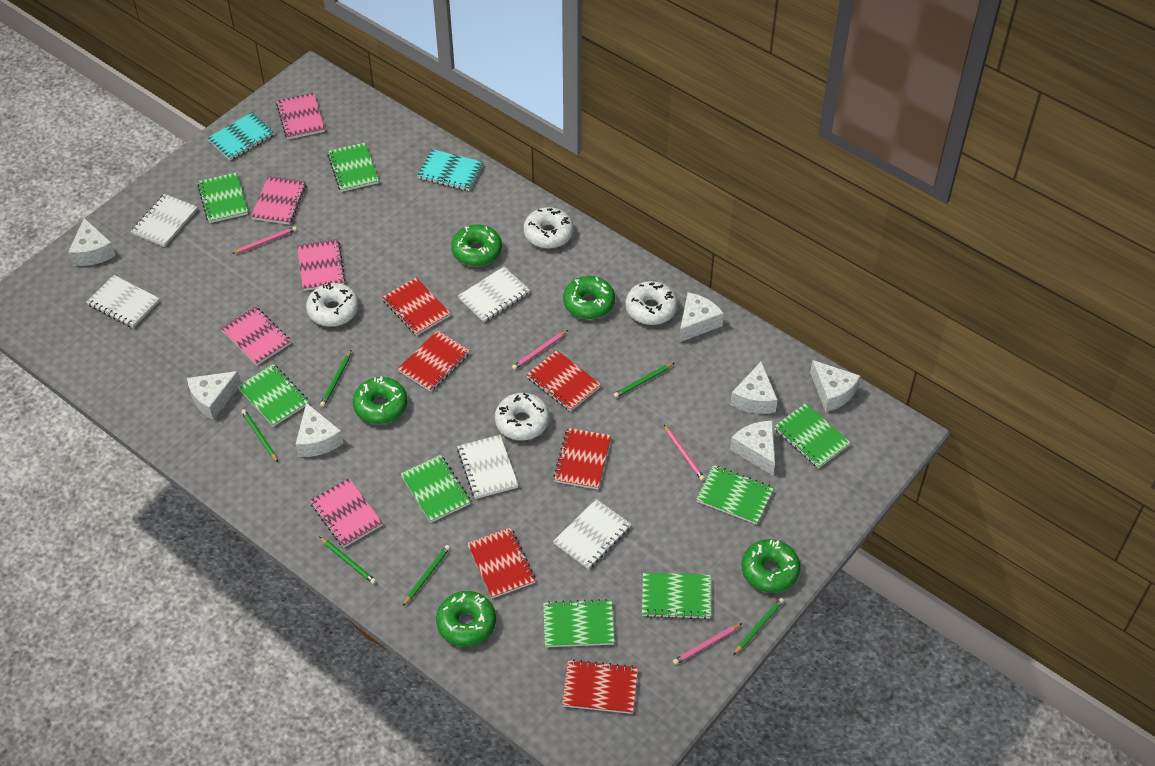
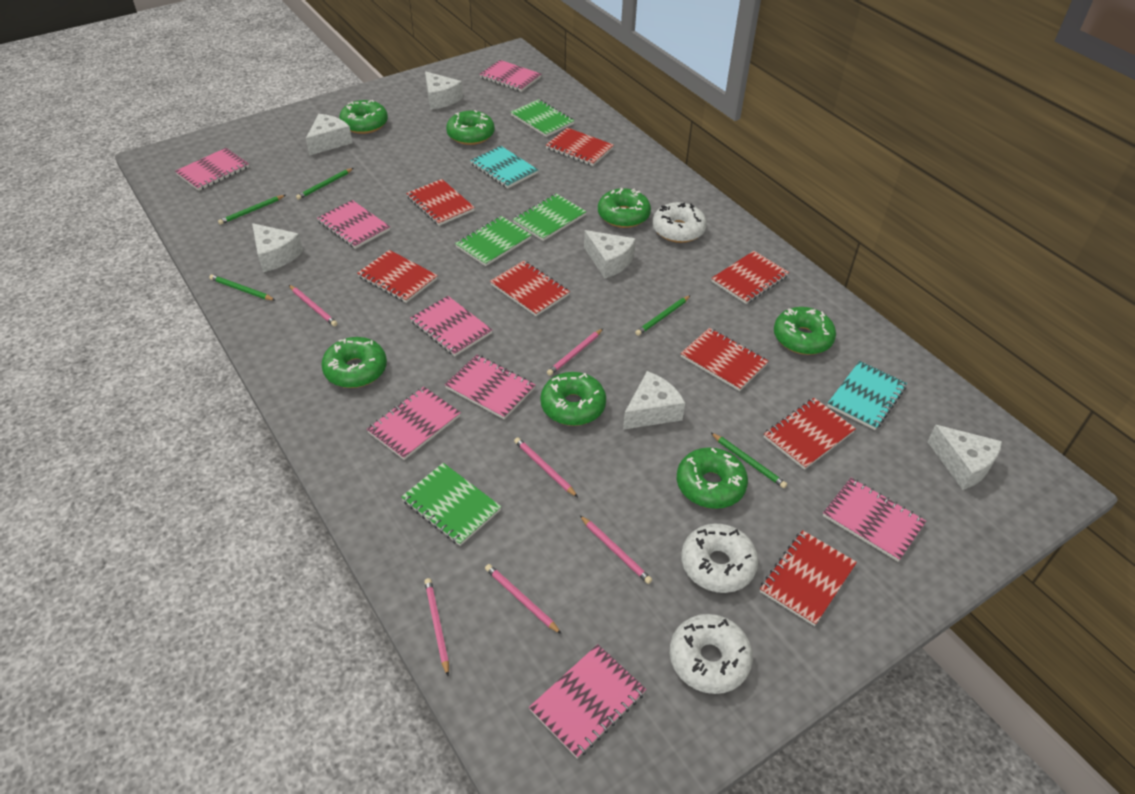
green donut: 5 -> 7
green notebook: 8 -> 4
green pencil: 6 -> 5
pink notebook: 5 -> 8
pink pencil: 4 -> 6
red notebook: 6 -> 8
white cheese: 7 -> 6
white donut: 4 -> 3
white notebook: 5 -> 0

